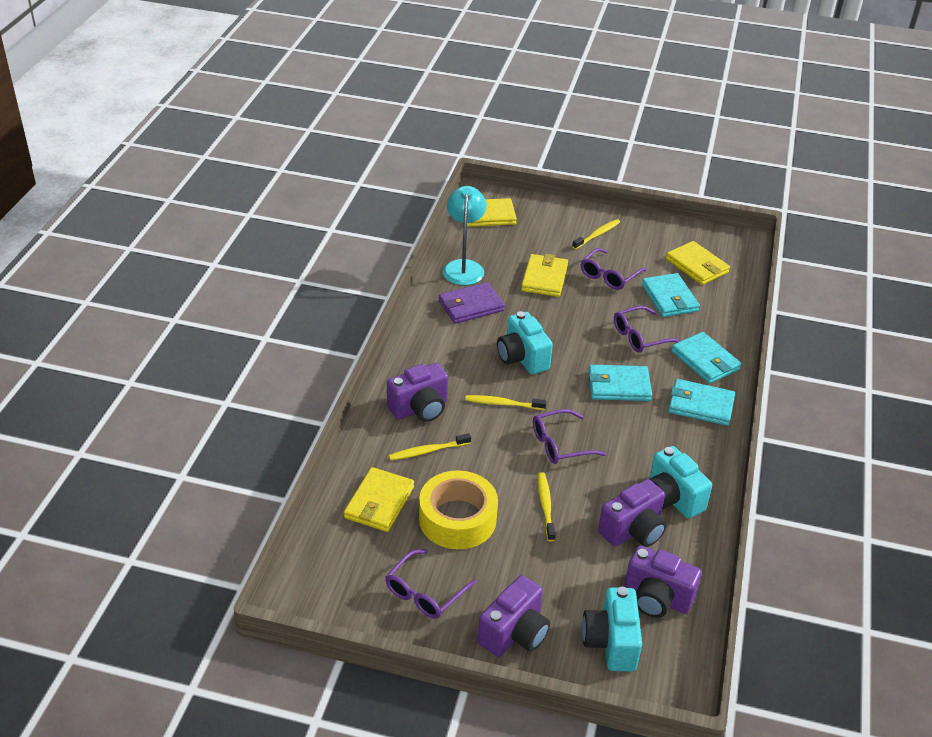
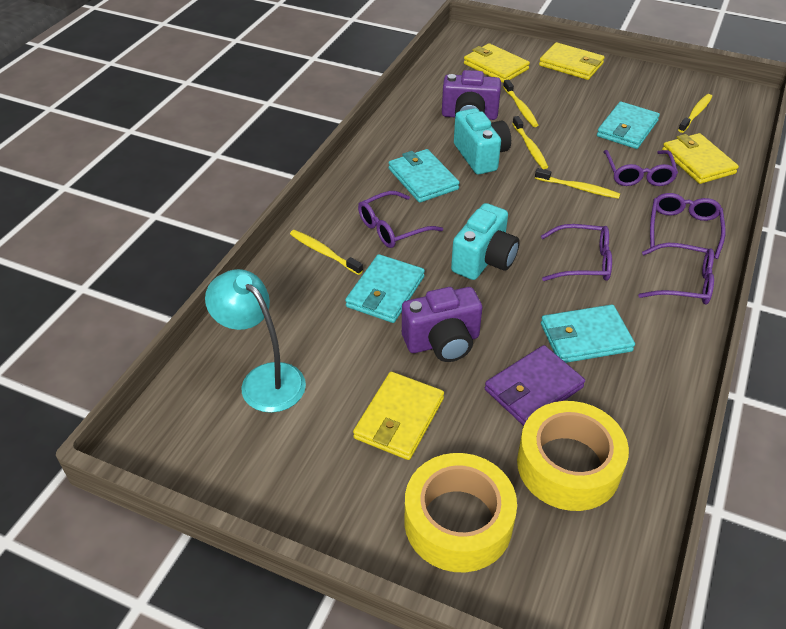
purple camera: 4 -> 2
purple glasses: 4 -> 5
turquoise camera: 3 -> 2
yellow tape: 1 -> 2
yellow toothbrush: 4 -> 5

